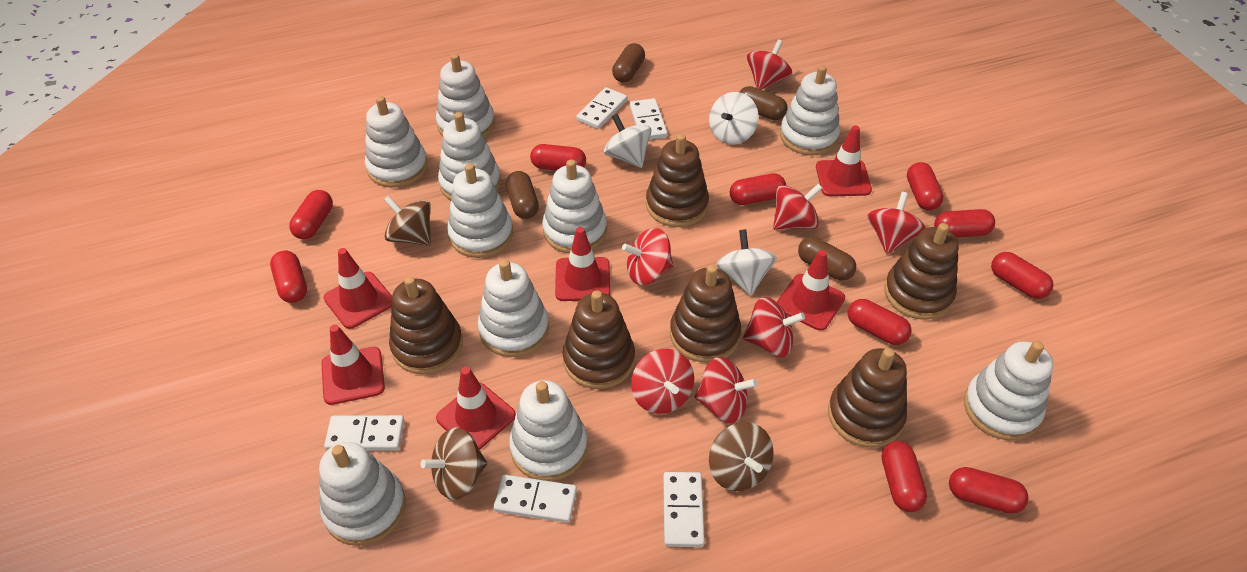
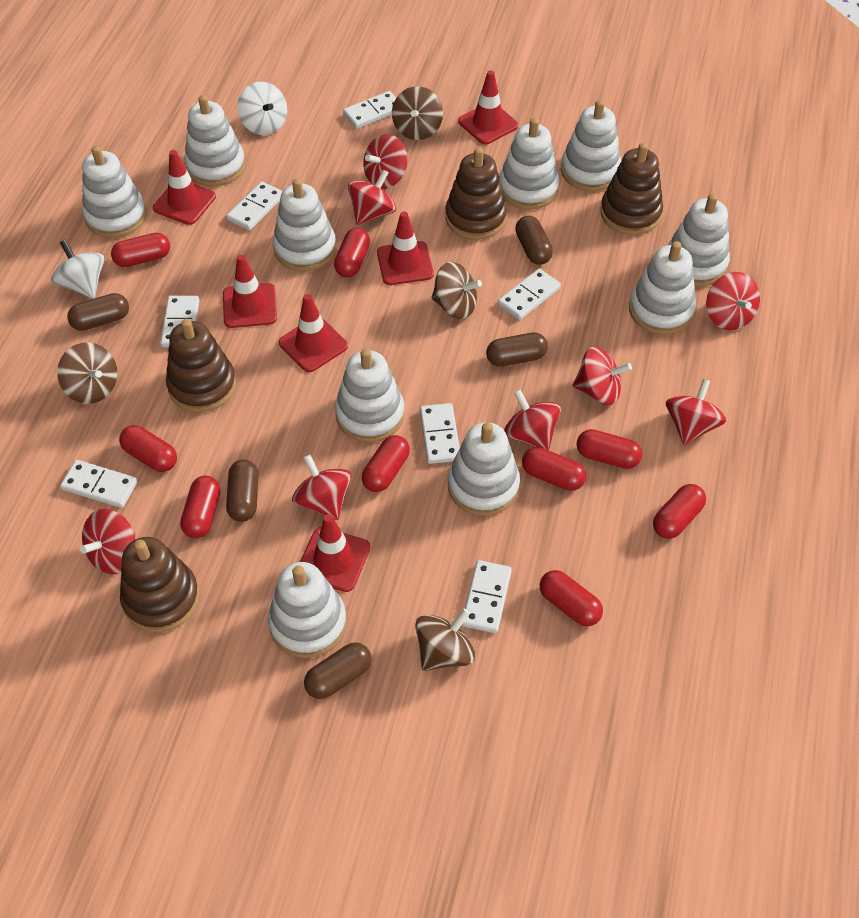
brown capsule: 4 -> 5
brown spinning top: 3 -> 4
brown stacking toy: 6 -> 4
red capsule: 10 -> 9
red spinning top: 7 -> 8
white domino: 5 -> 7
white spinning top: 3 -> 2

